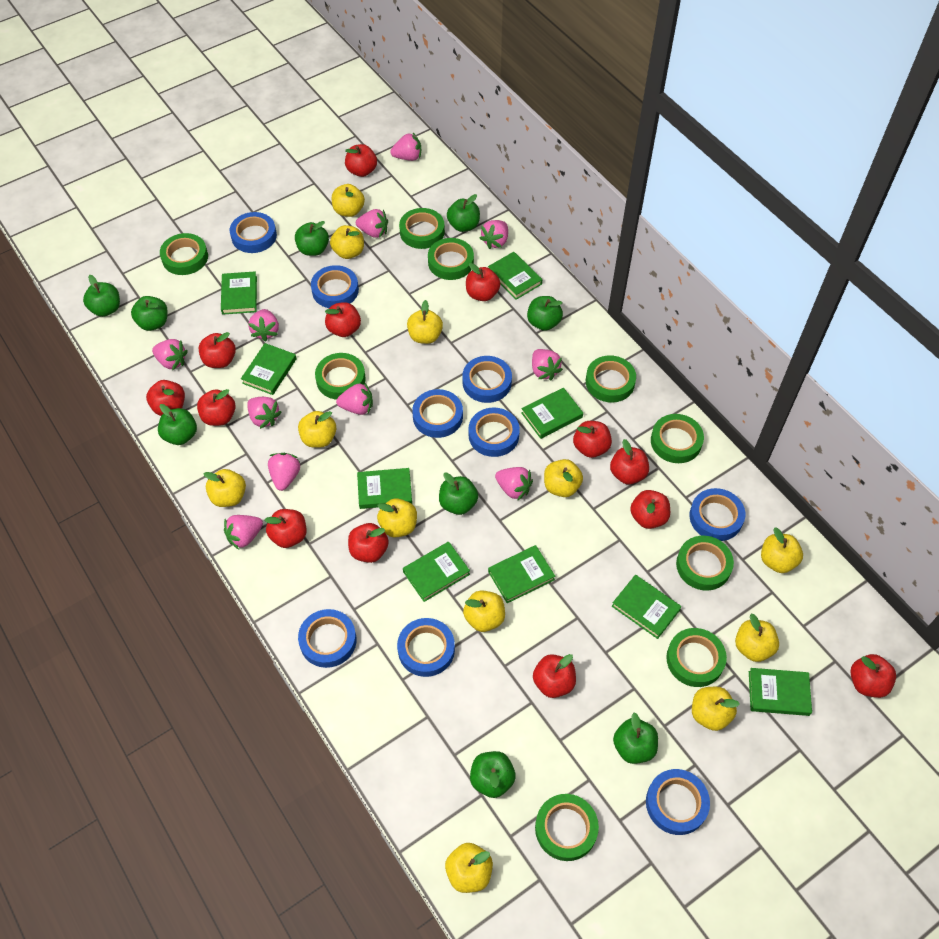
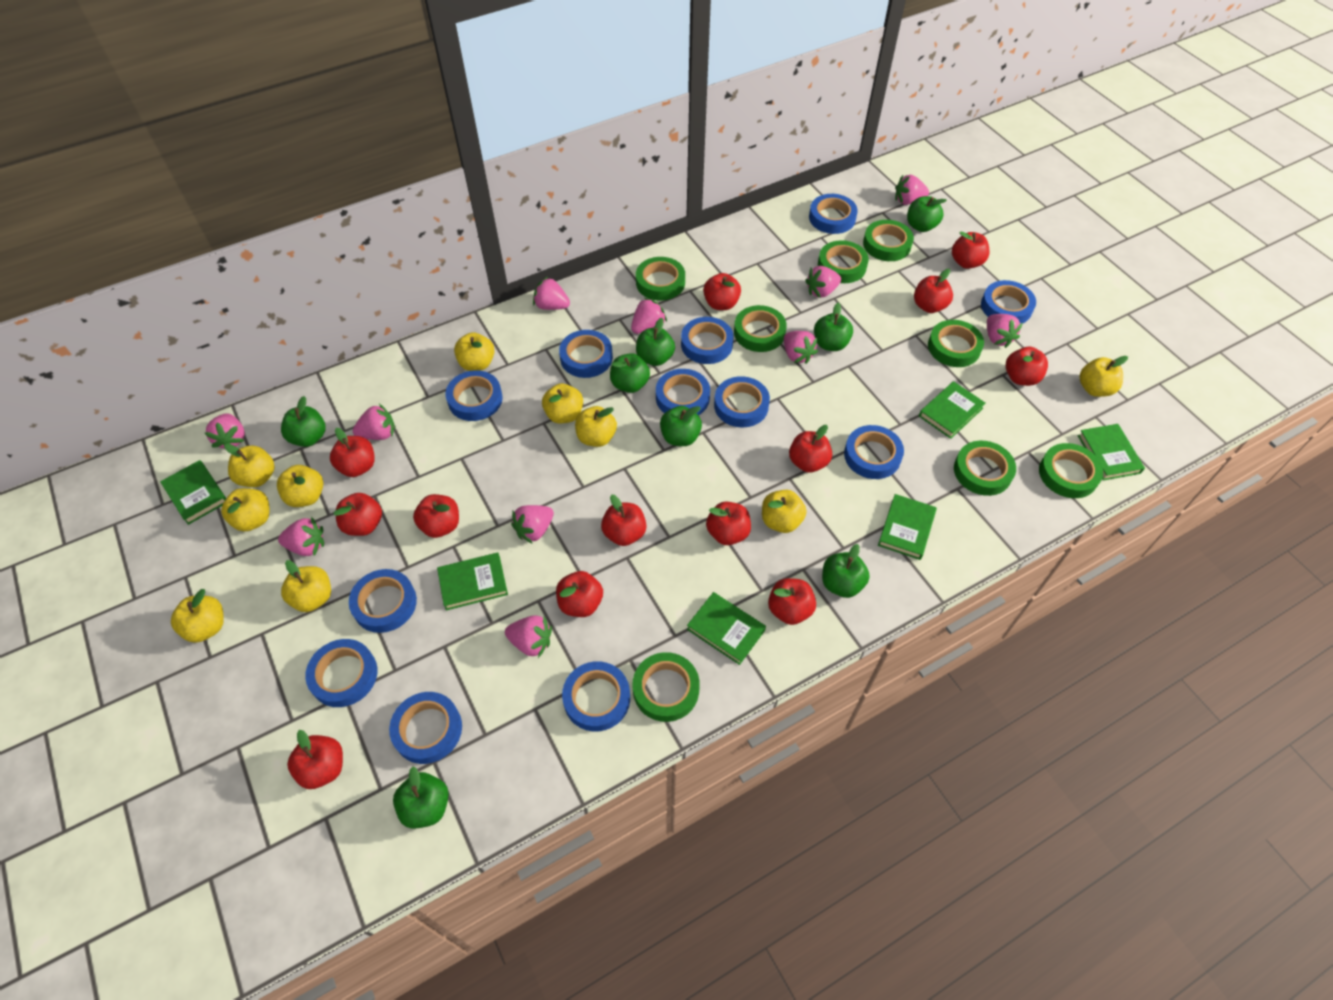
blue tape: 9 -> 12
green apple: 9 -> 8
green book: 9 -> 6
green tape: 9 -> 8
yellow apple: 12 -> 10

